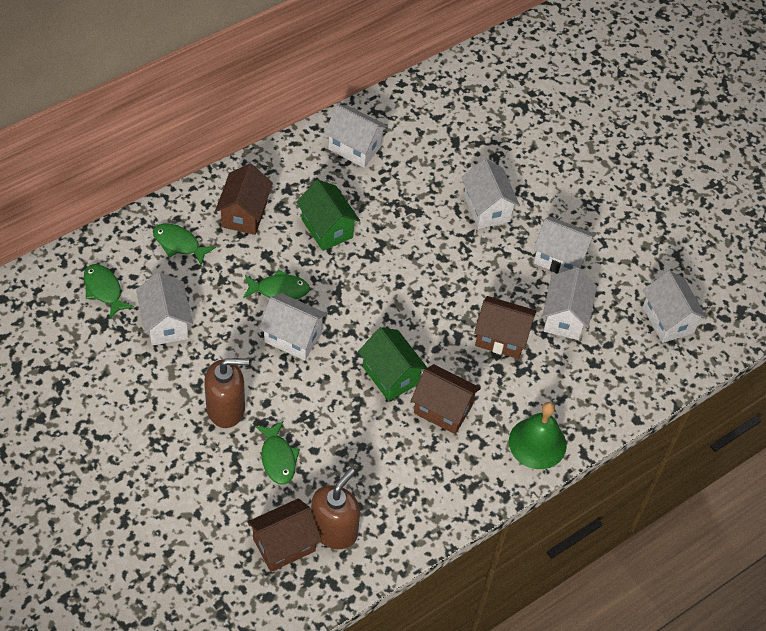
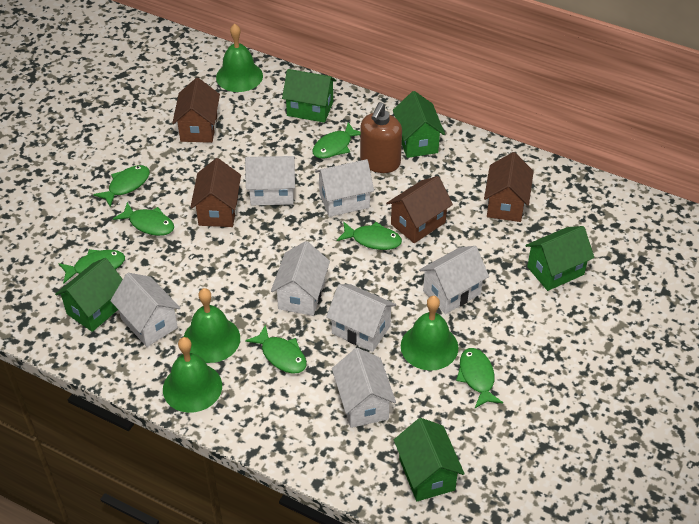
brown soap dispenser: 2 -> 1
green bell: 1 -> 4
green fish: 4 -> 7
green house: 2 -> 5

